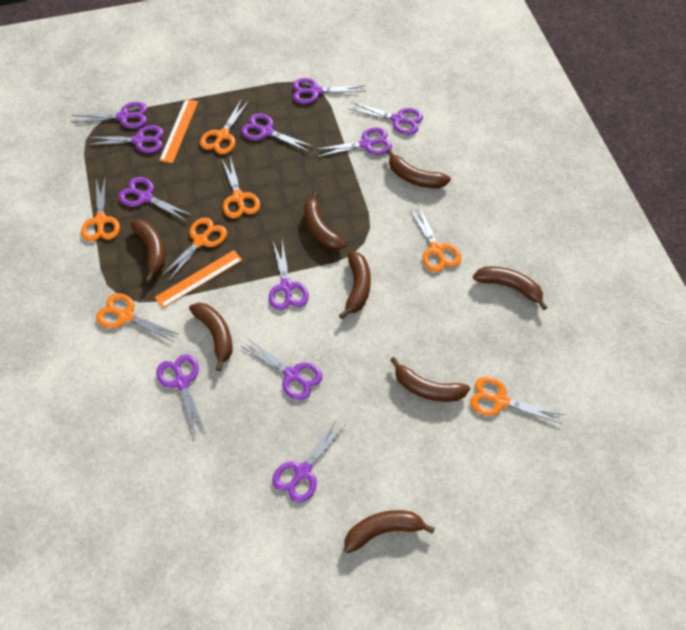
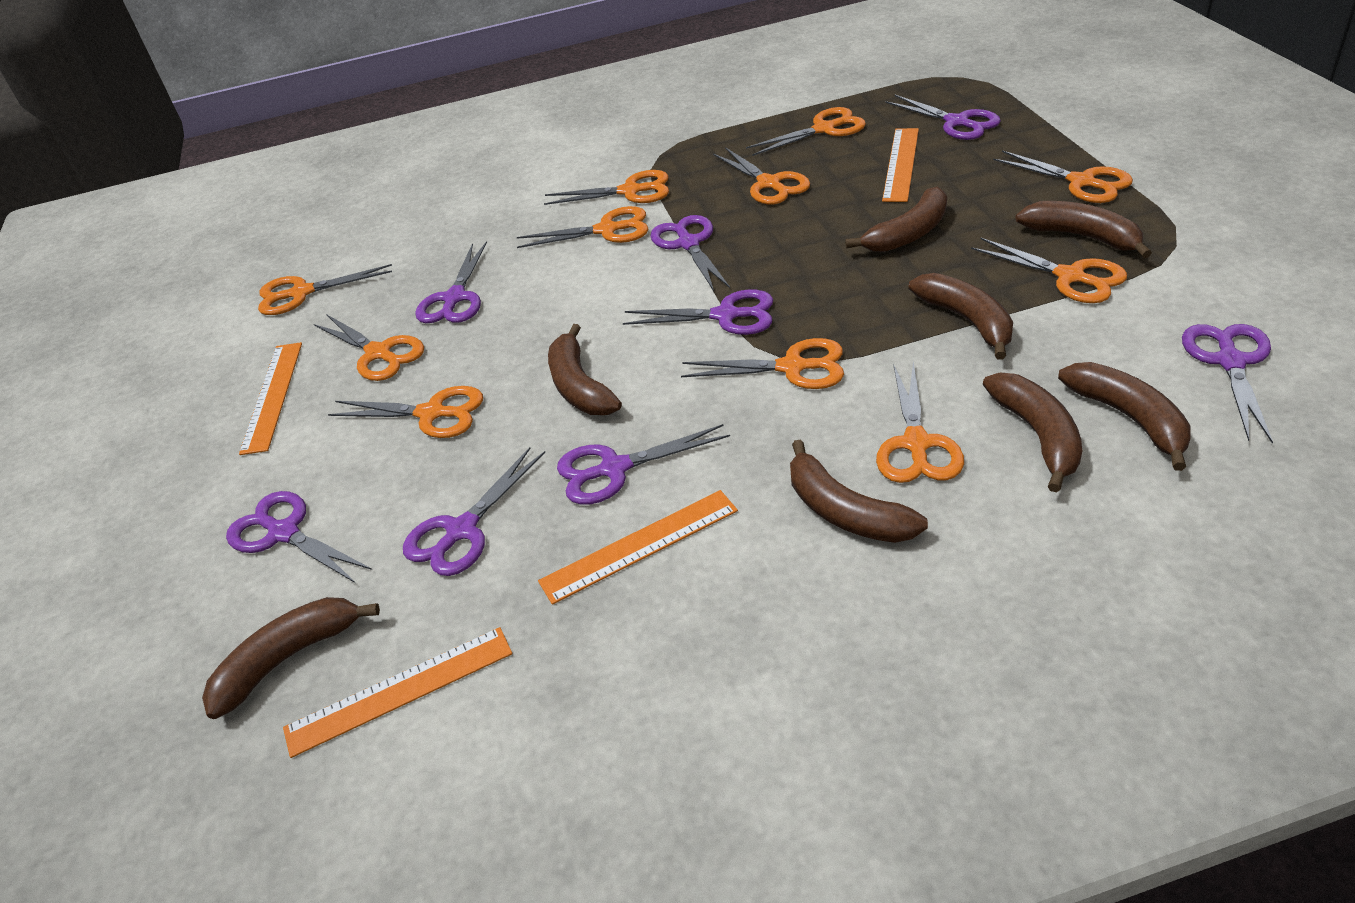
orange ruler: 2 -> 4
orange scissors: 7 -> 11
purple scissors: 11 -> 8

